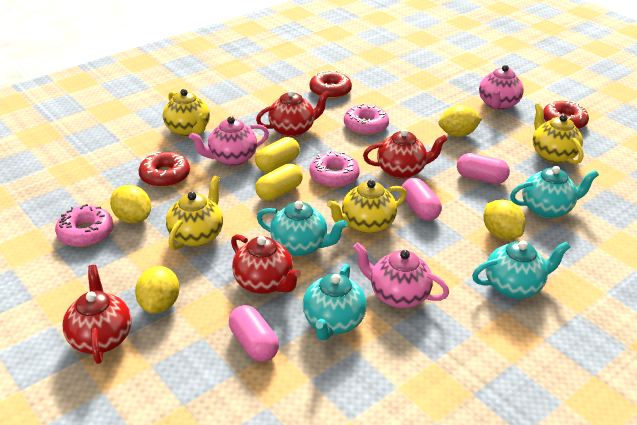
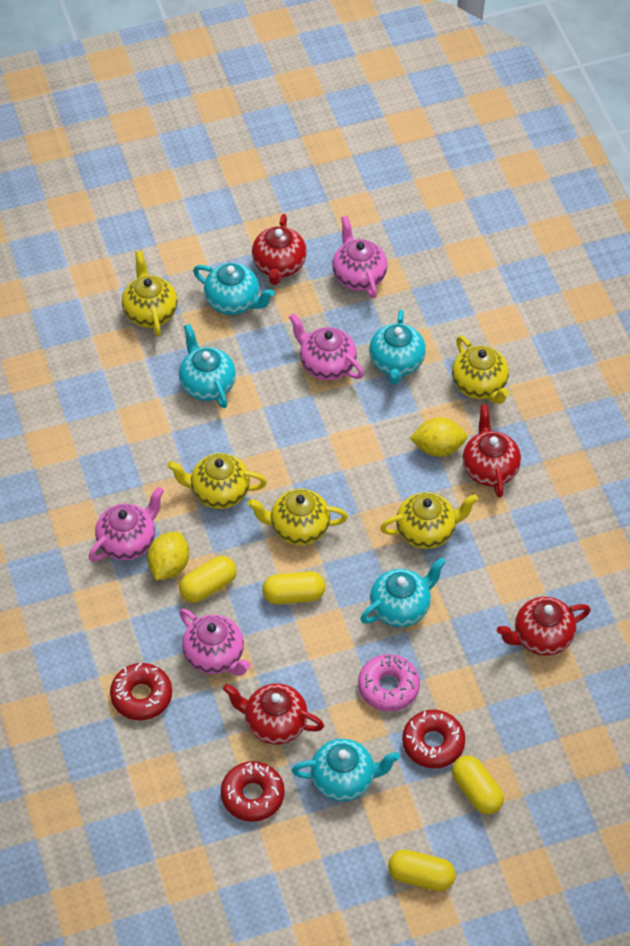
pink capsule: 3 -> 0
pink donut: 3 -> 1
pink teapot: 3 -> 4
turquoise teapot: 4 -> 5
yellow capsule: 2 -> 4
yellow lemon: 4 -> 2
yellow teapot: 4 -> 5

